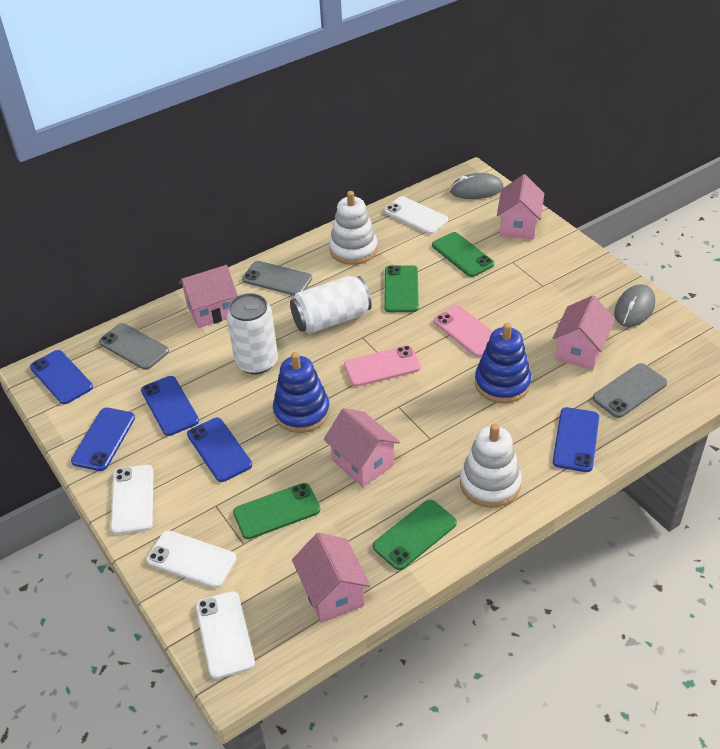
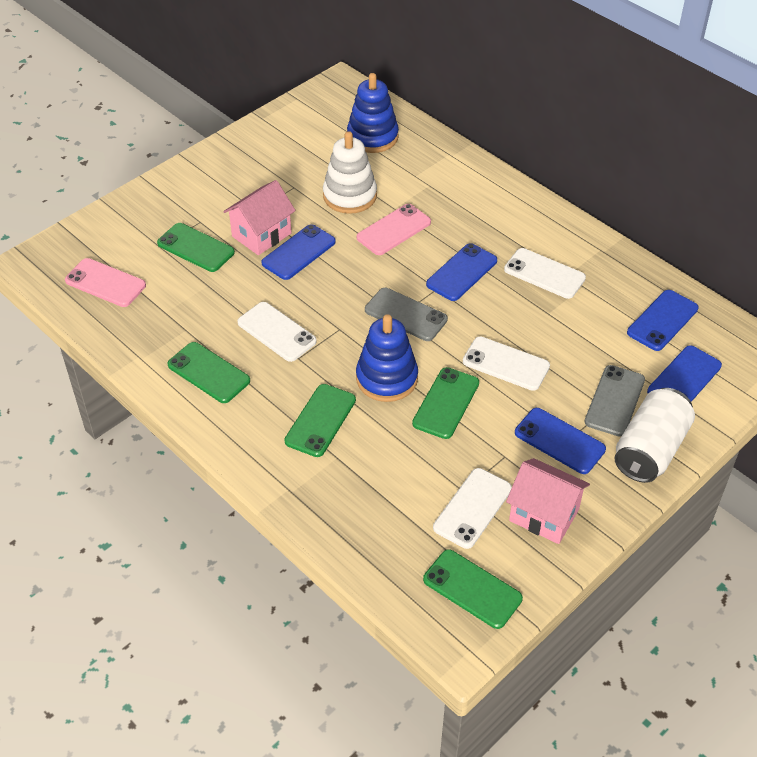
green phone: 4 -> 5
grey mouse: 2 -> 0
grey phone: 3 -> 2
pink house: 5 -> 2
white can: 2 -> 1
white stacking toy: 2 -> 1

